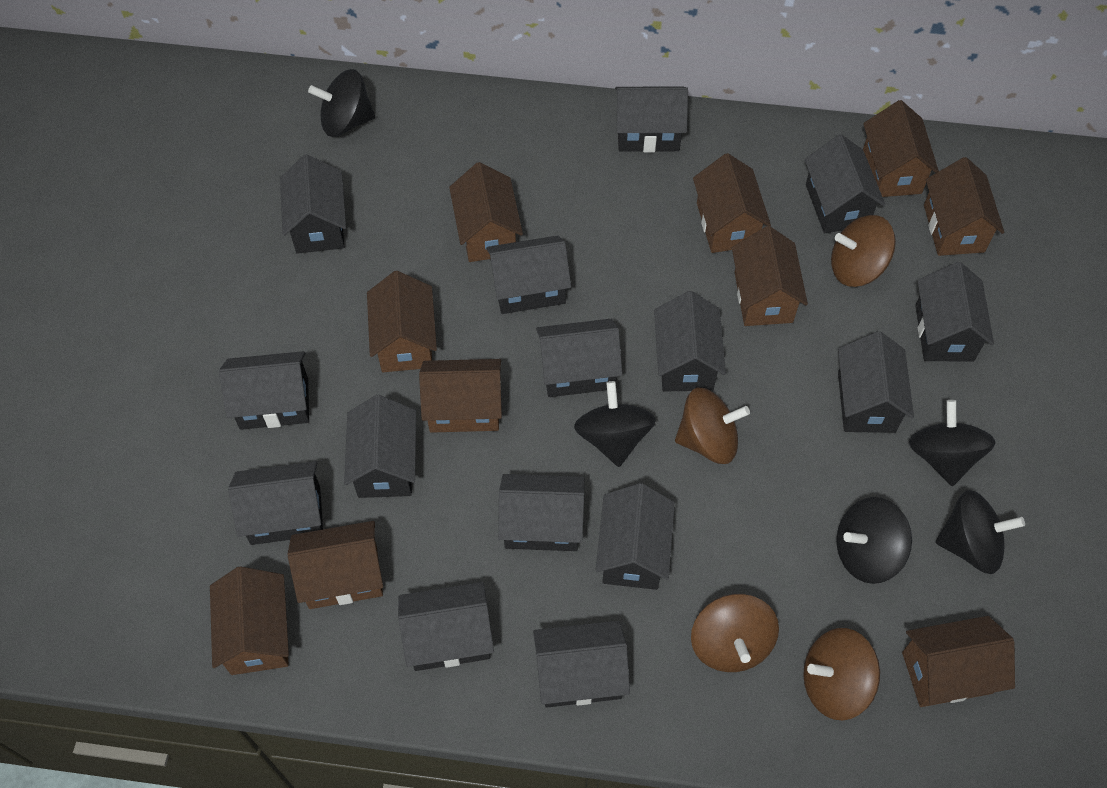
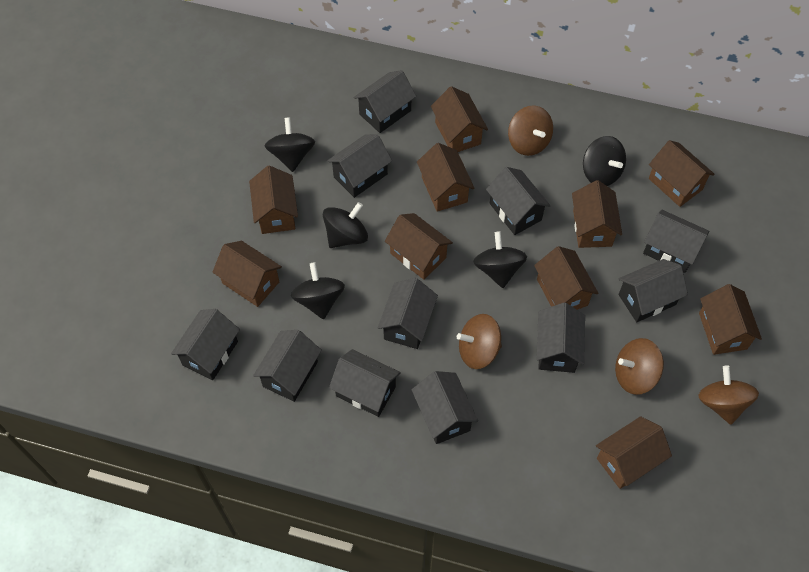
black house: 15 -> 11

